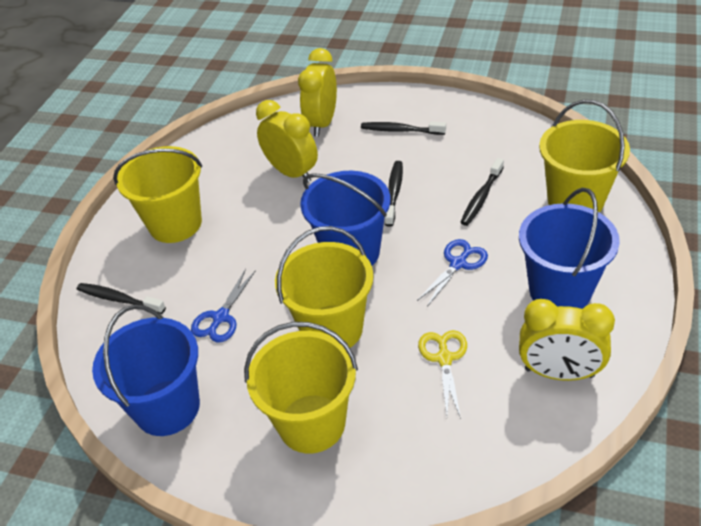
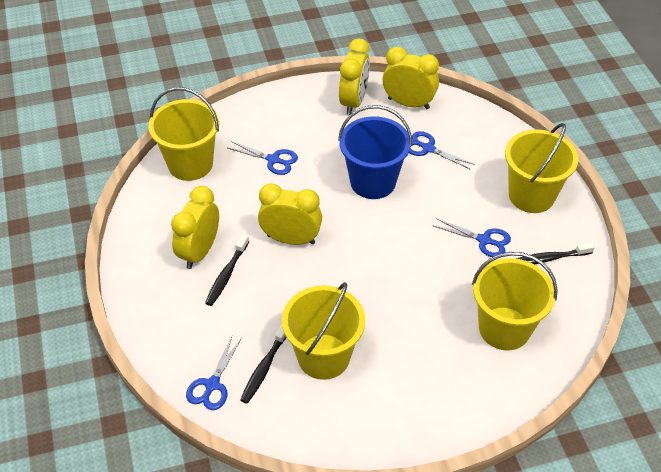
black toothbrush: 4 -> 3
blue bucket: 3 -> 1
blue scissors: 2 -> 4
yellow clock: 3 -> 4
yellow scissors: 1 -> 0

